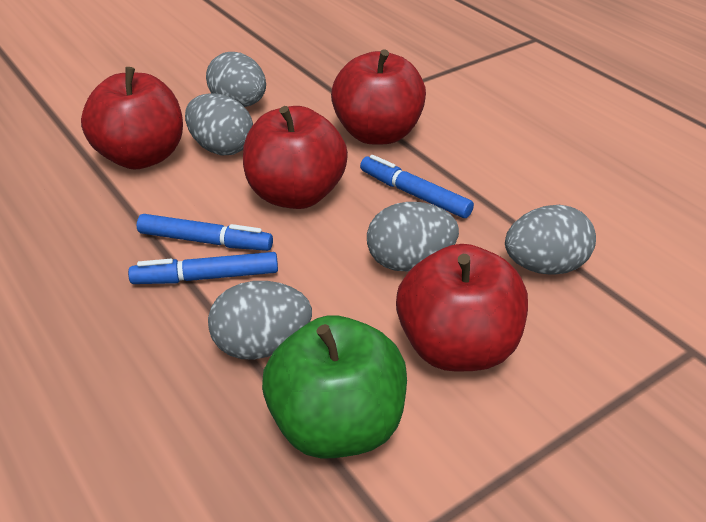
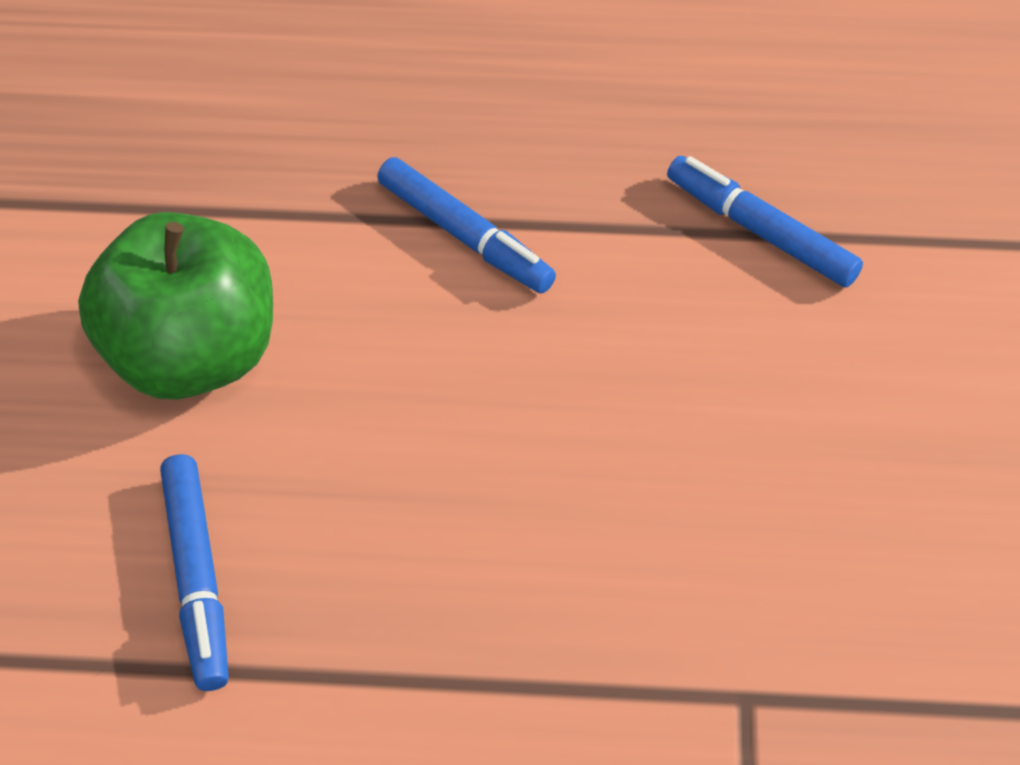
grey egg: 5 -> 0
red apple: 4 -> 0

